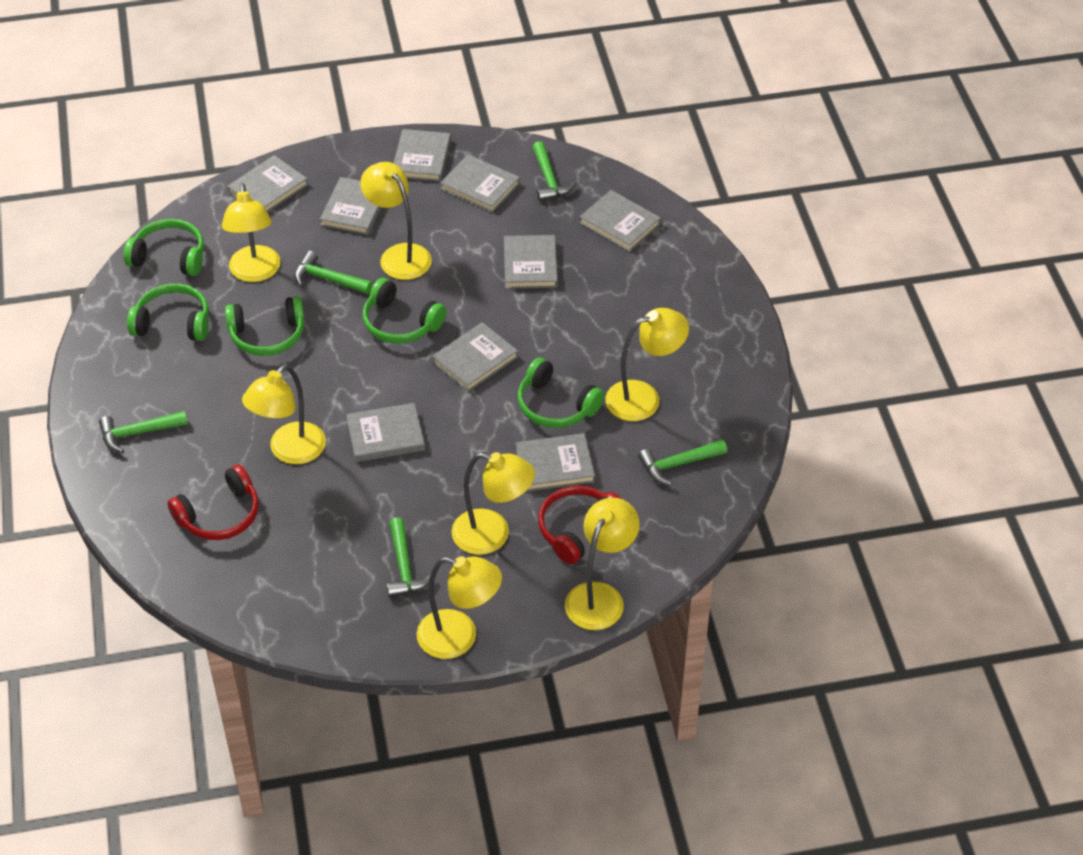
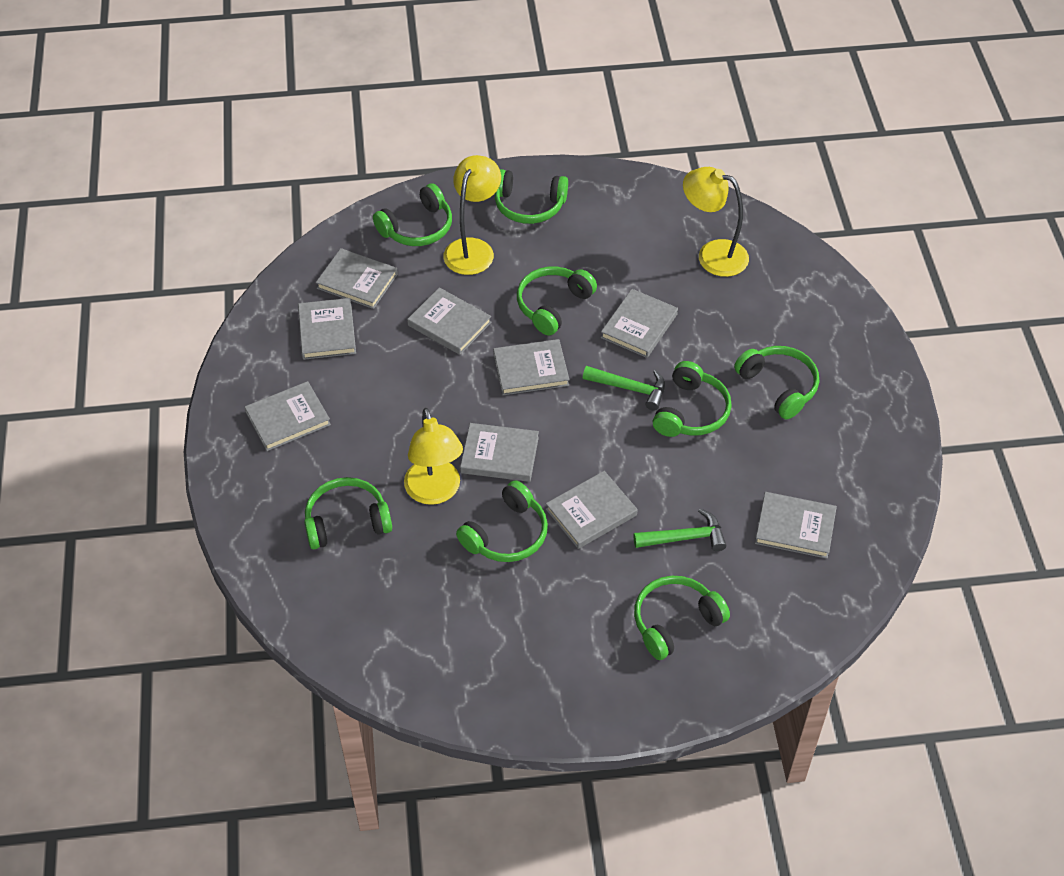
green hammer: 5 -> 2
green headphones: 5 -> 8
red headphones: 2 -> 0
yellow lamp: 7 -> 3

